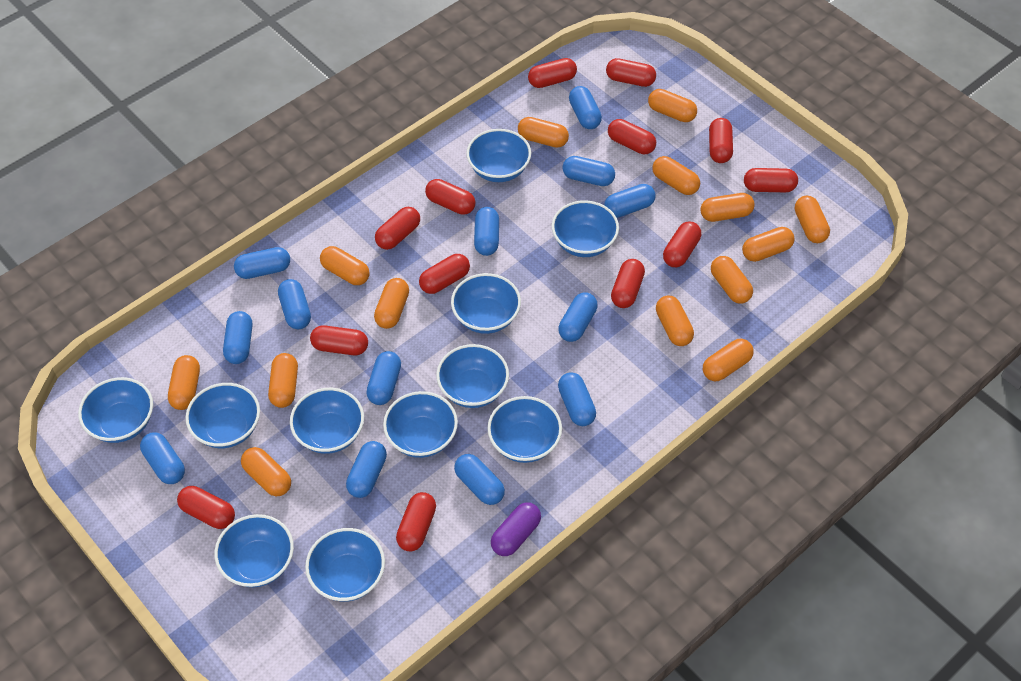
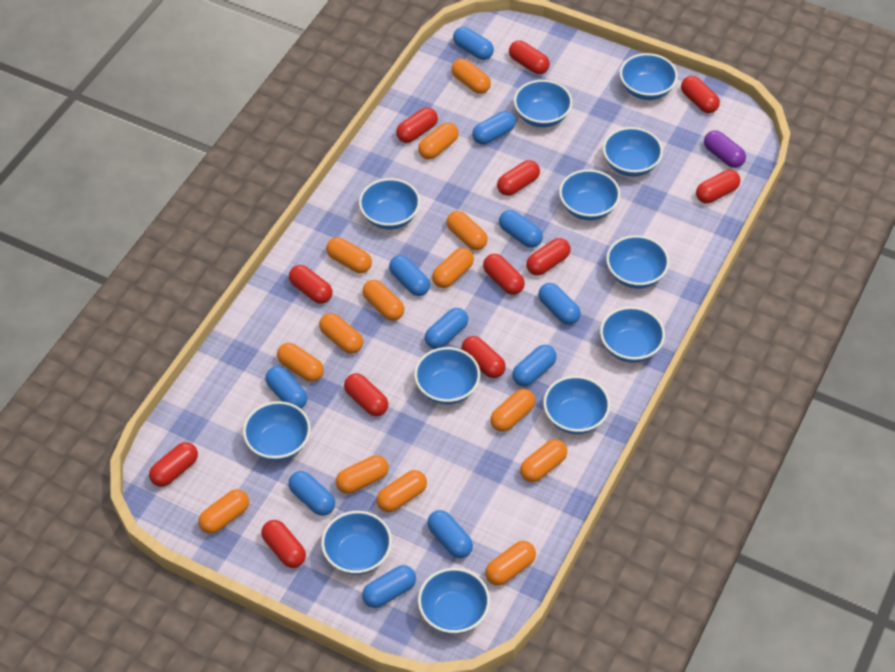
blue bowl: 11 -> 12
blue capsule: 13 -> 11
red capsule: 13 -> 12

